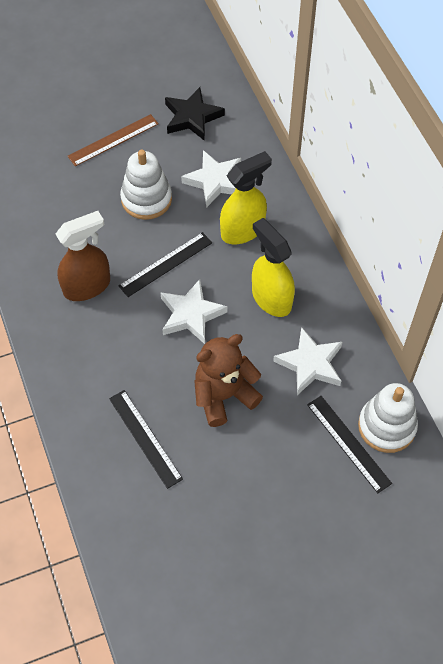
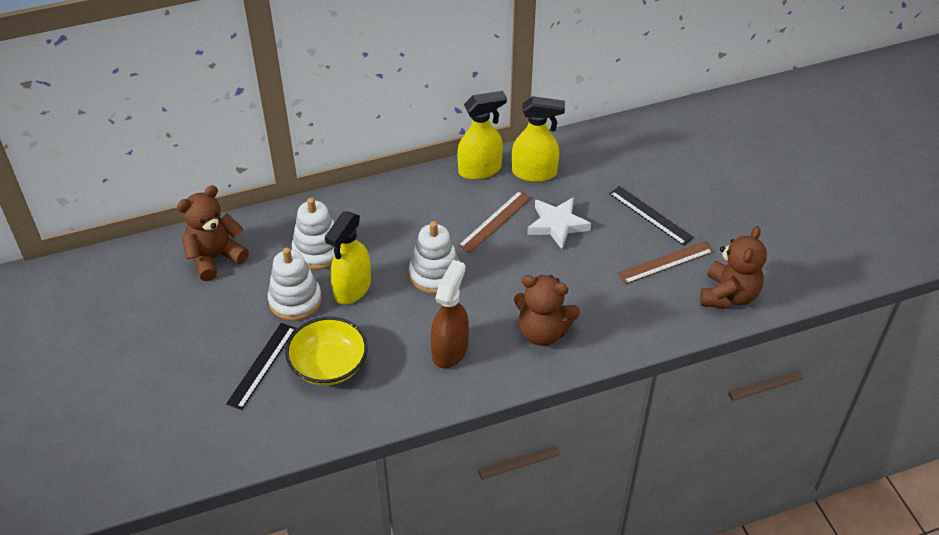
black ruler: 3 -> 2
black star: 1 -> 0
brown ruler: 1 -> 2
brown teddy bear: 1 -> 3
white stacking toy: 2 -> 3
white star: 3 -> 1
yellow bowl: 0 -> 1
yellow spray bottle: 2 -> 3

